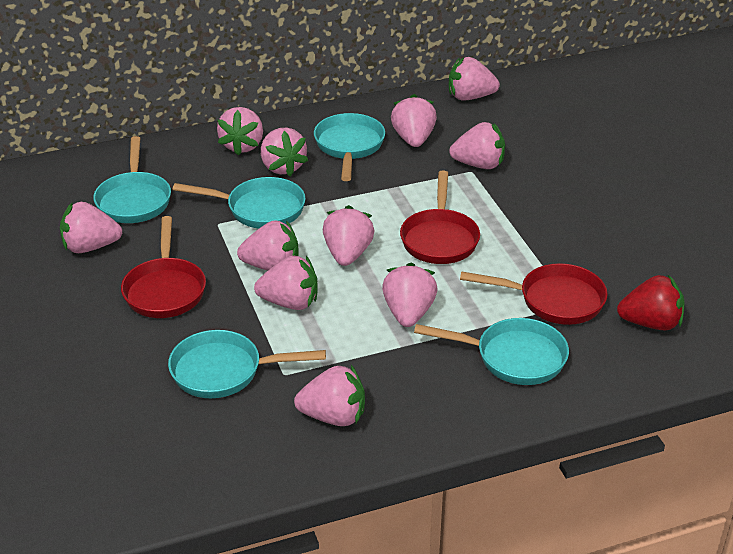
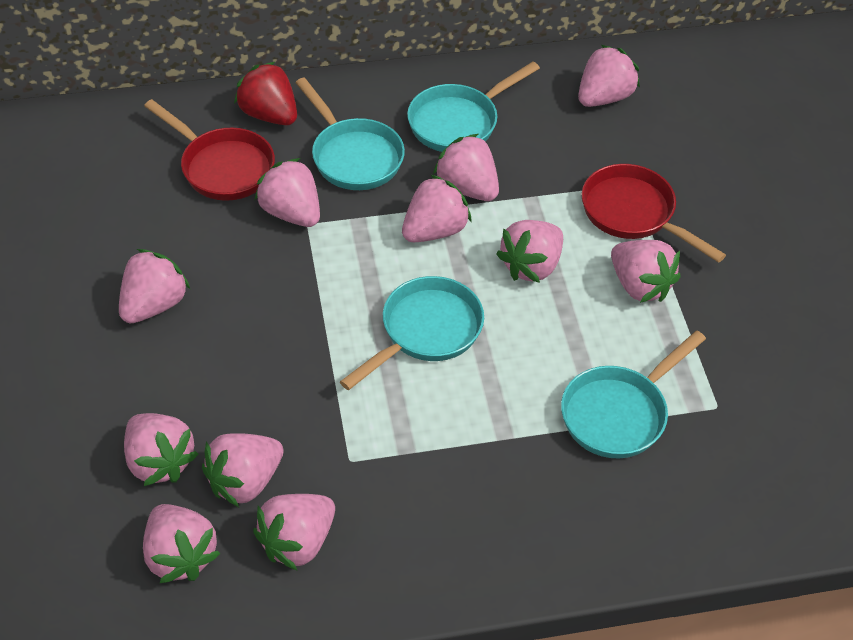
red pan: 3 -> 2
turquoise pan: 5 -> 4

